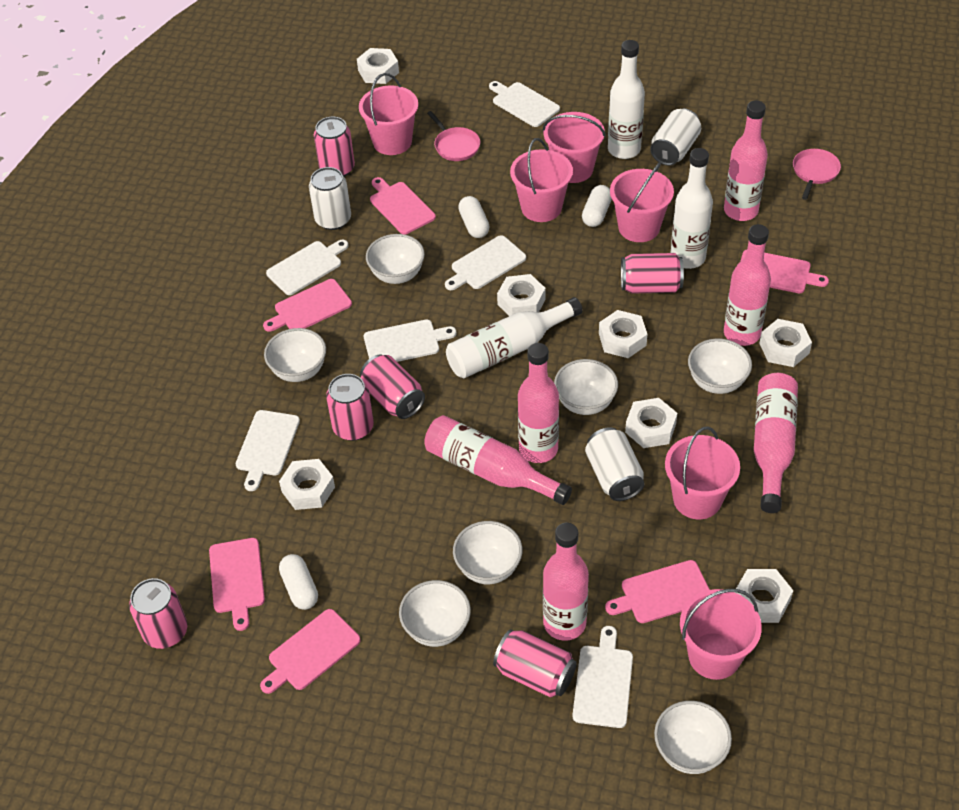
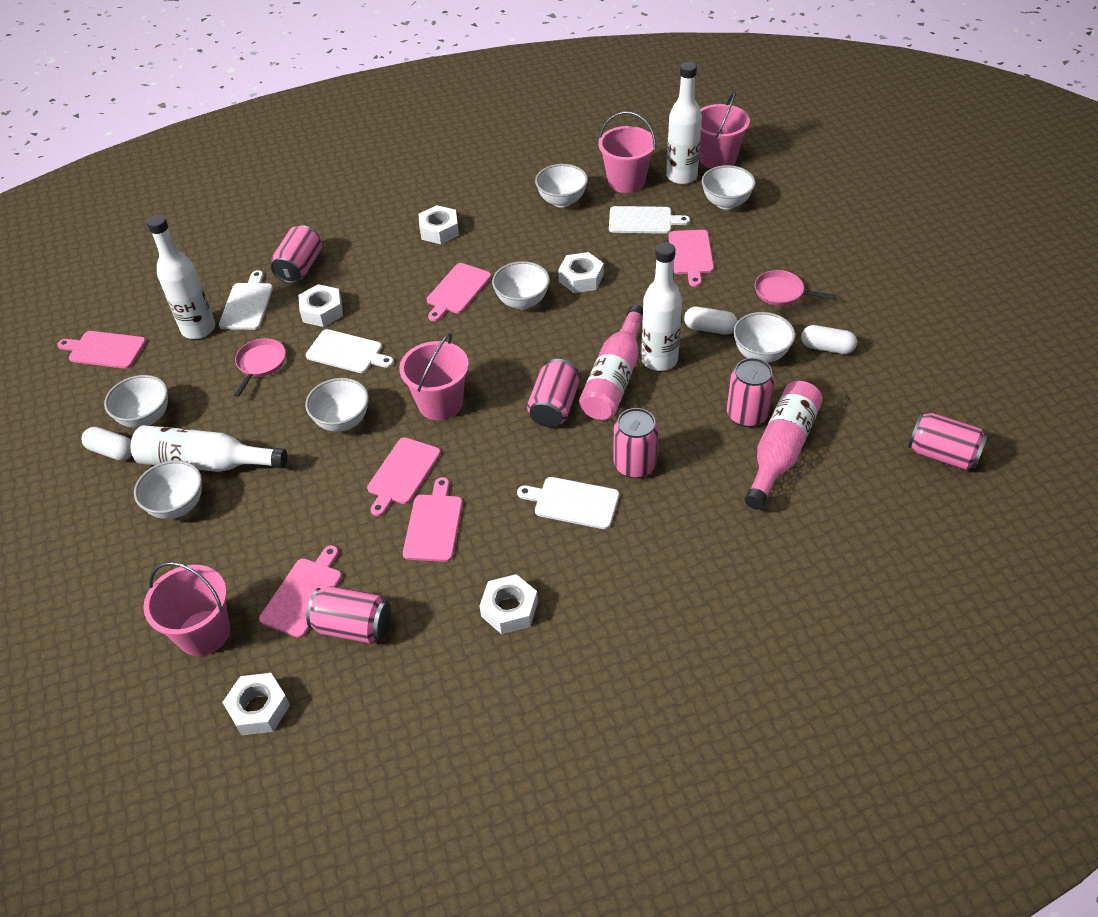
pink bottle: 6 -> 2
pink bucket: 6 -> 4
white bottle: 3 -> 4
white can: 3 -> 0
white cutting board: 6 -> 4
white nut: 7 -> 5

